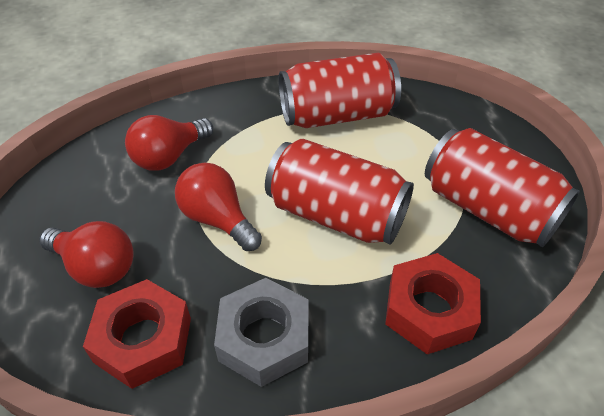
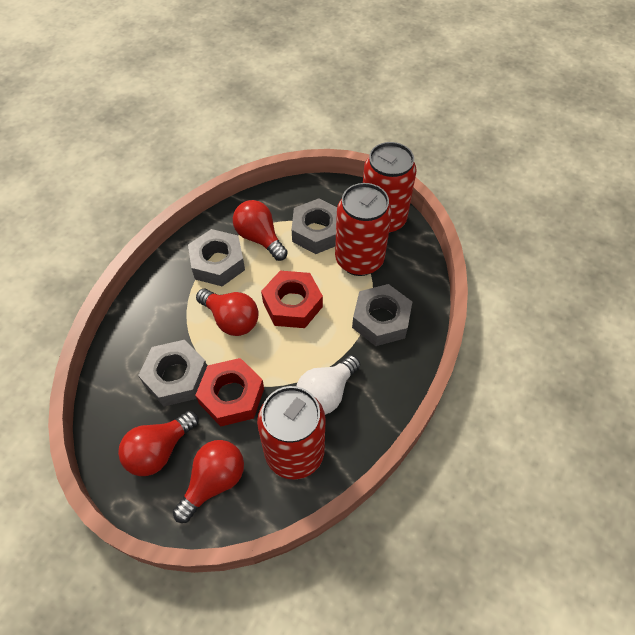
grey nut: 1 -> 4
red light bulb: 3 -> 4
white light bulb: 0 -> 1

